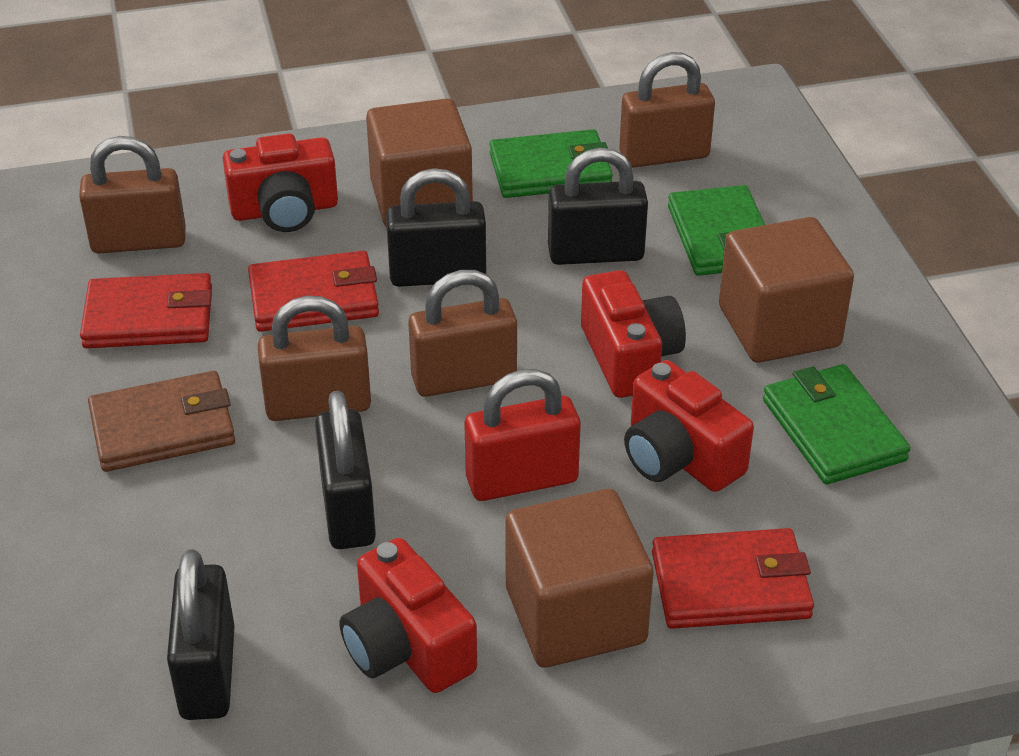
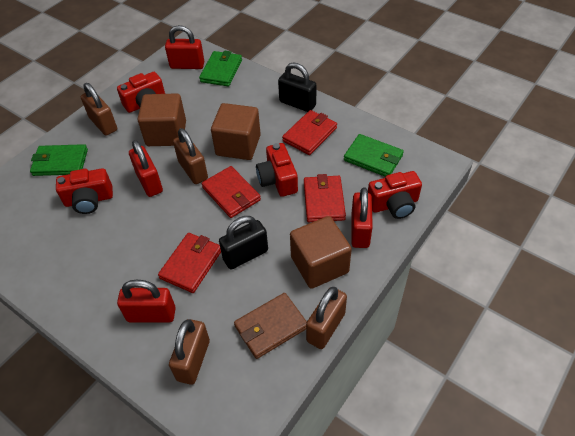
black padlock: 4 -> 2
red padlock: 1 -> 4
red wallet: 3 -> 4

